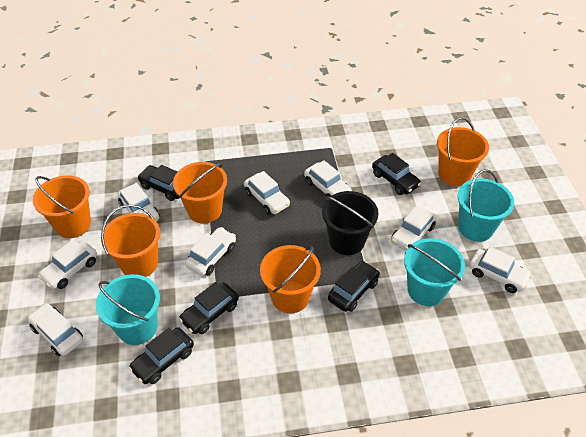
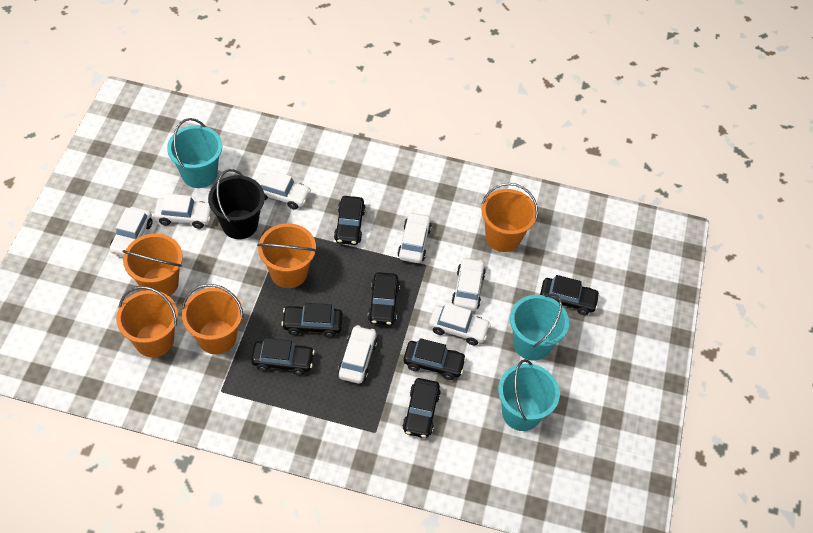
black car: 5 -> 7
white car: 8 -> 7

